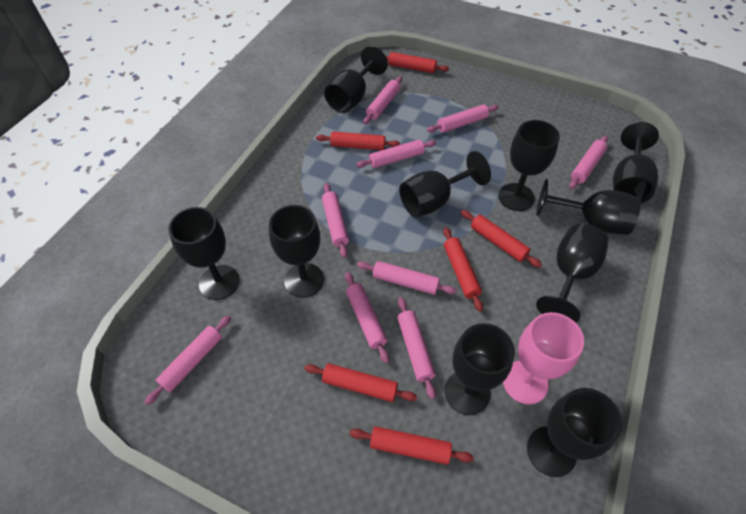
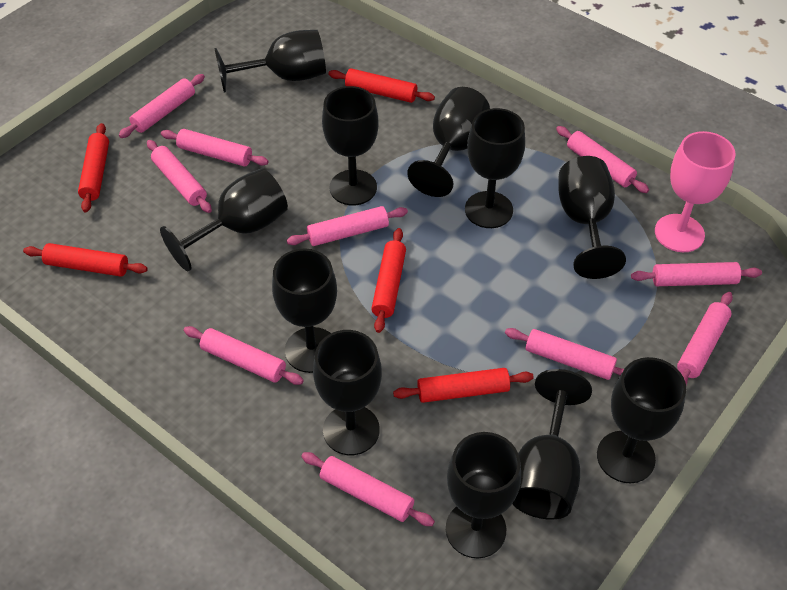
black goblet: 10 -> 11
pink rolling pin: 9 -> 10
red rolling pin: 6 -> 5

